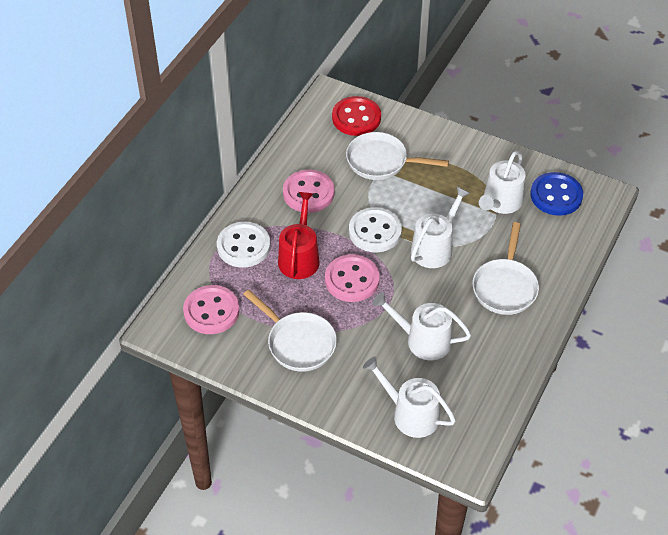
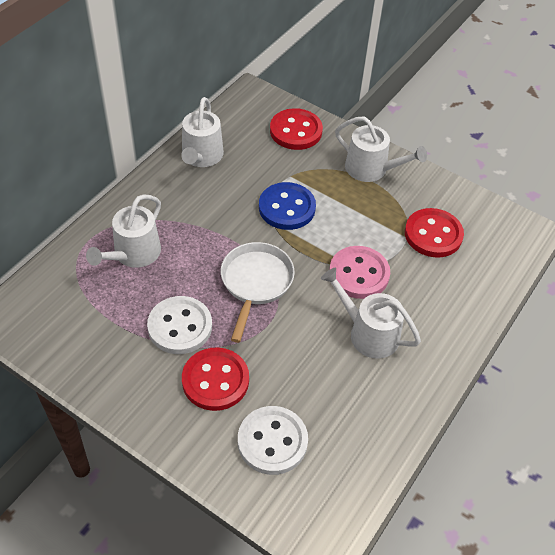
pink button: 3 -> 1
red button: 1 -> 3
red watering can: 1 -> 0
white pan: 3 -> 1

